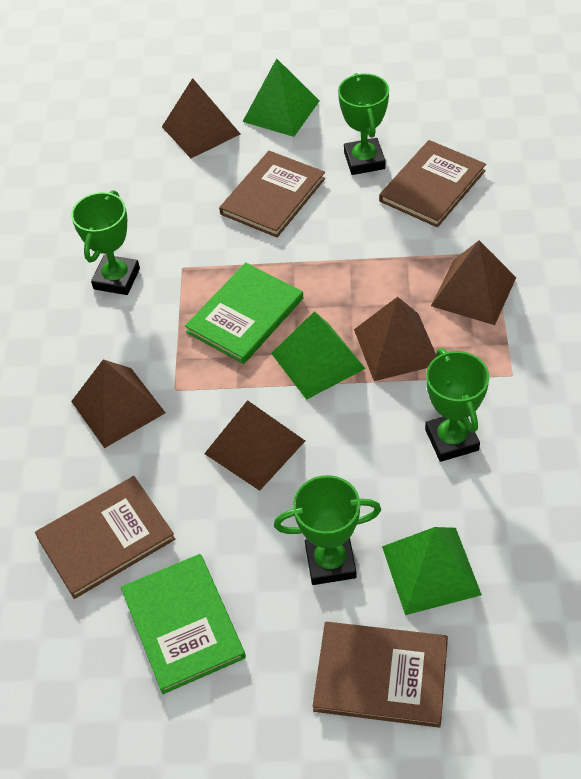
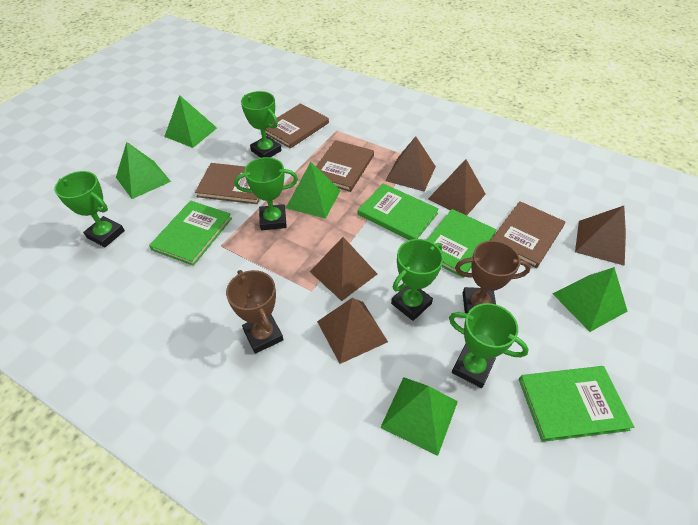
brown trophy: 0 -> 2
green book: 2 -> 4
green pyramid: 3 -> 5
green trophy: 4 -> 5

